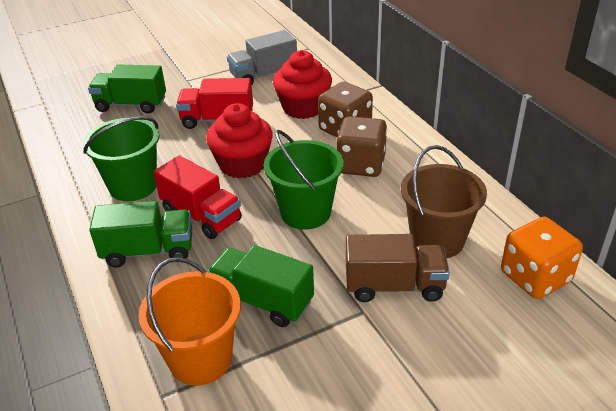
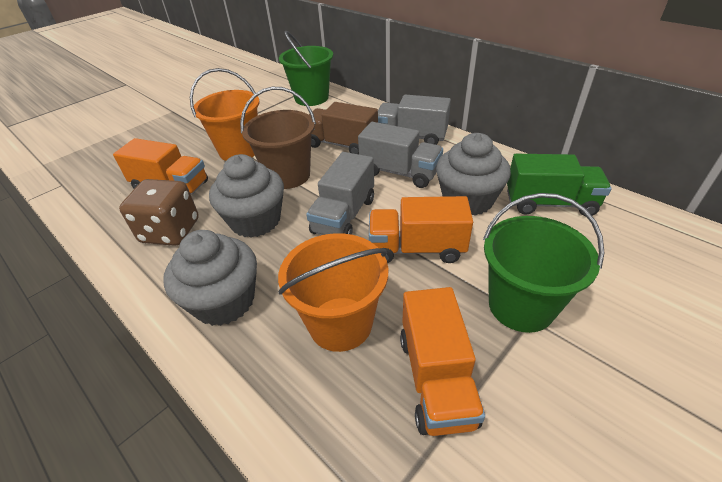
brown dice: 2 -> 1
green truck: 3 -> 1
grey cupcake: 0 -> 3
grey truck: 1 -> 3
orange bucket: 1 -> 2
orange dice: 1 -> 0
orange truck: 0 -> 3
red cupcake: 2 -> 0
red truck: 2 -> 0

